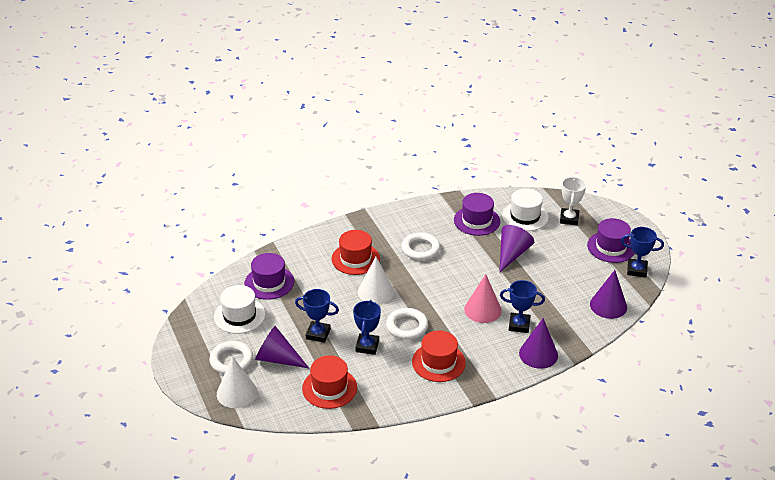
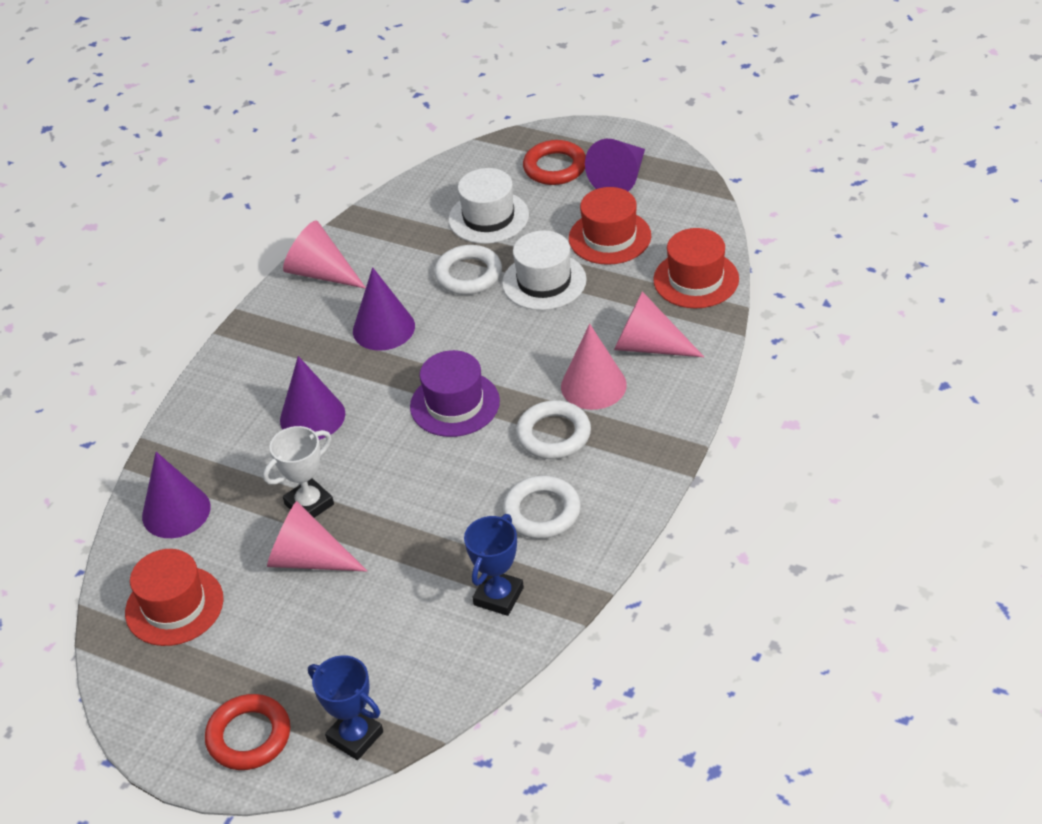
blue trophy: 4 -> 2
pink cone: 1 -> 4
purple hat: 3 -> 1
red ring: 0 -> 2
white cone: 2 -> 0

